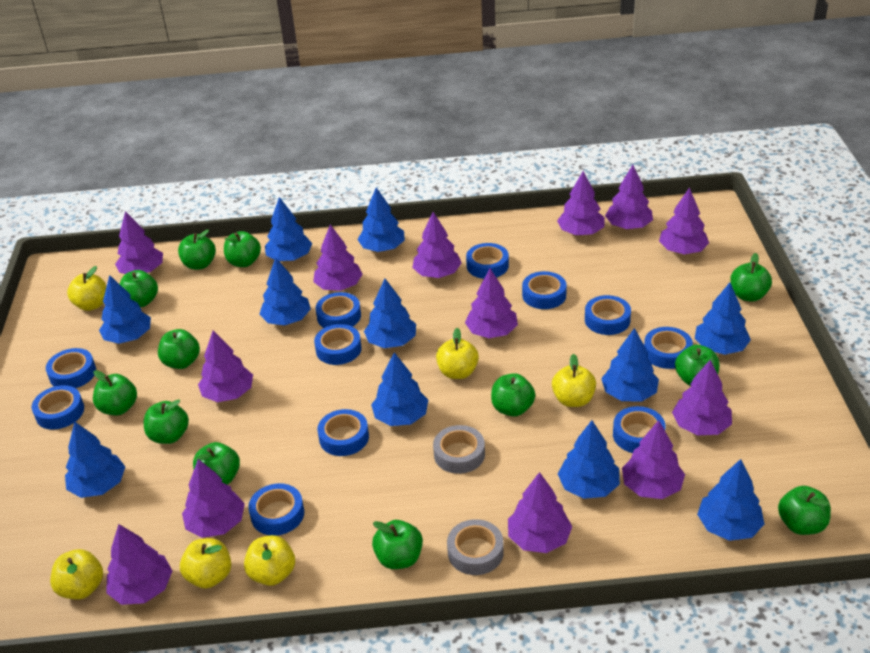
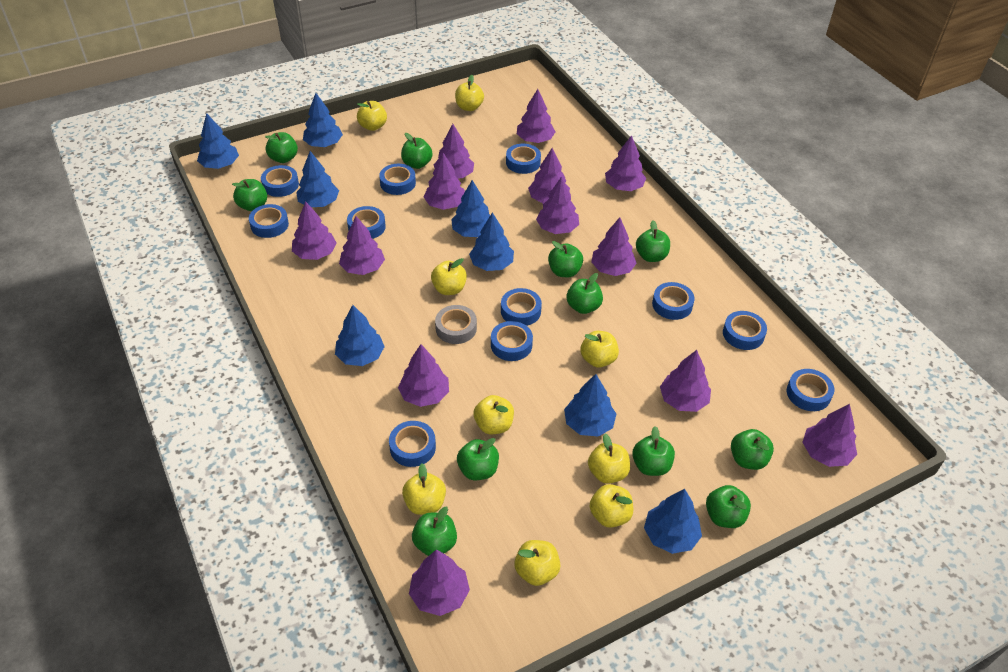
blue tree: 11 -> 8
green apple: 12 -> 11
grey tape: 2 -> 1
yellow apple: 6 -> 9

